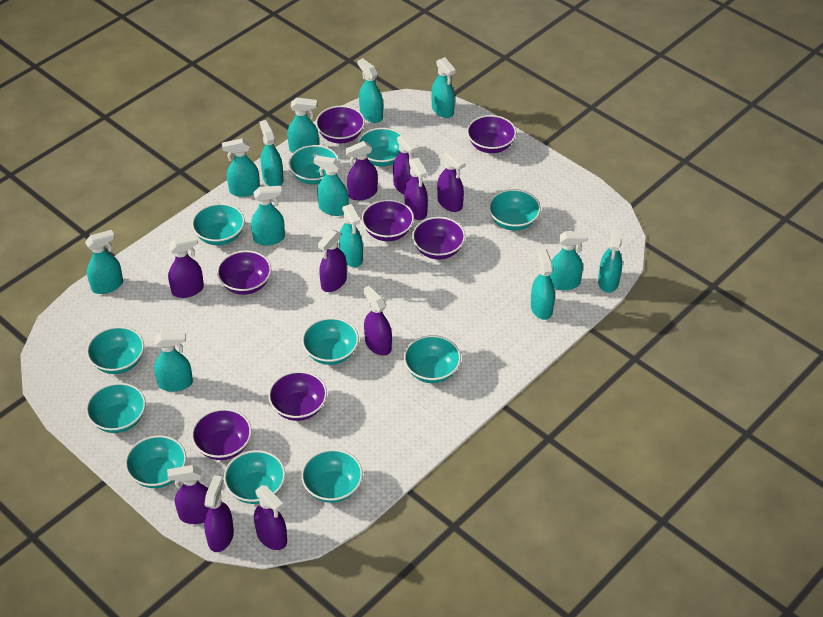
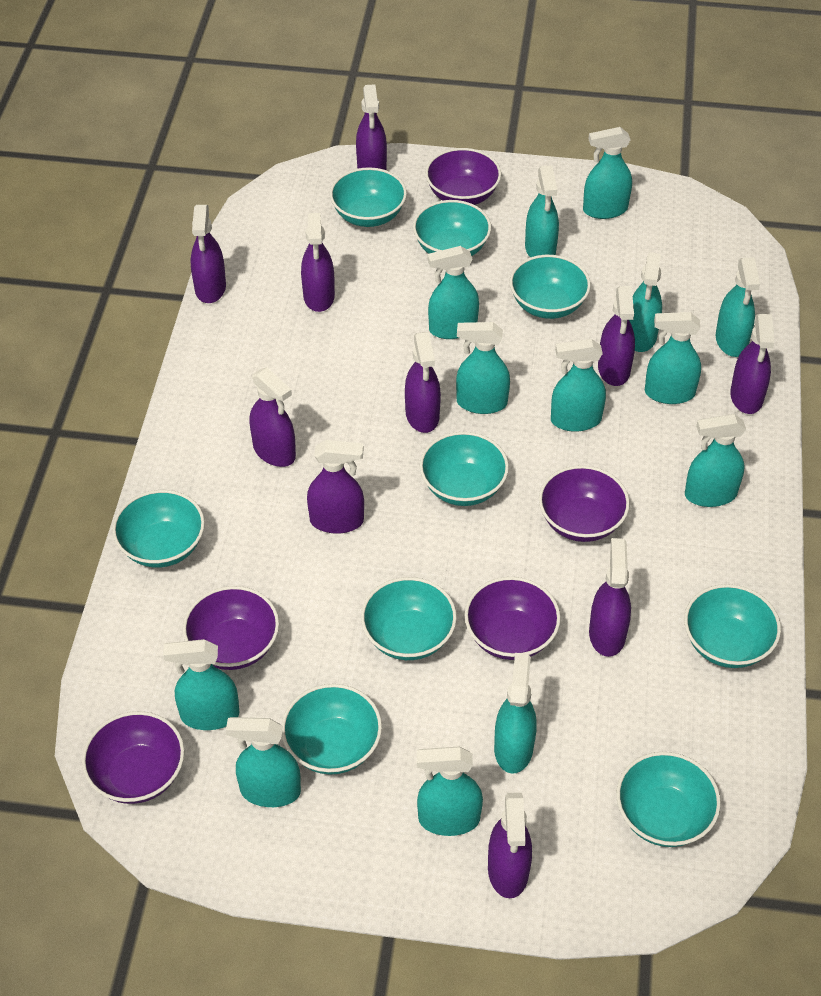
purple bowl: 7 -> 5
turquoise bowl: 11 -> 9

